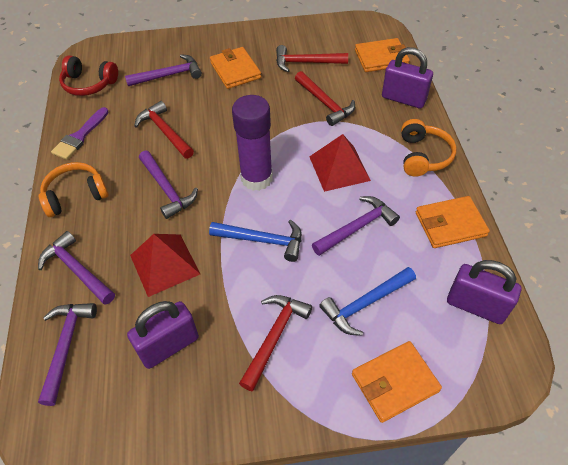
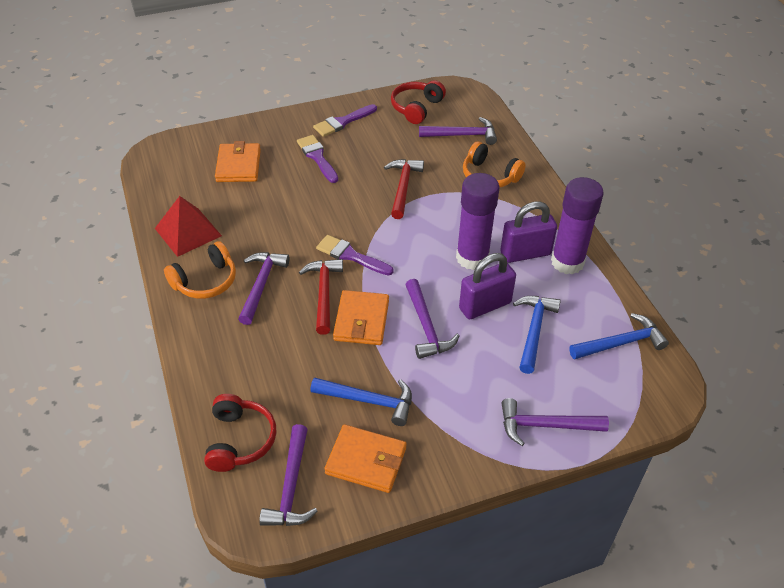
blue hammer: 2 -> 3
orange wallet: 4 -> 3
purple brush: 1 -> 3
purple glue stick: 1 -> 2
purple padlock: 3 -> 2
red hammer: 4 -> 2
red headphones: 1 -> 2
red pyramid: 2 -> 1

